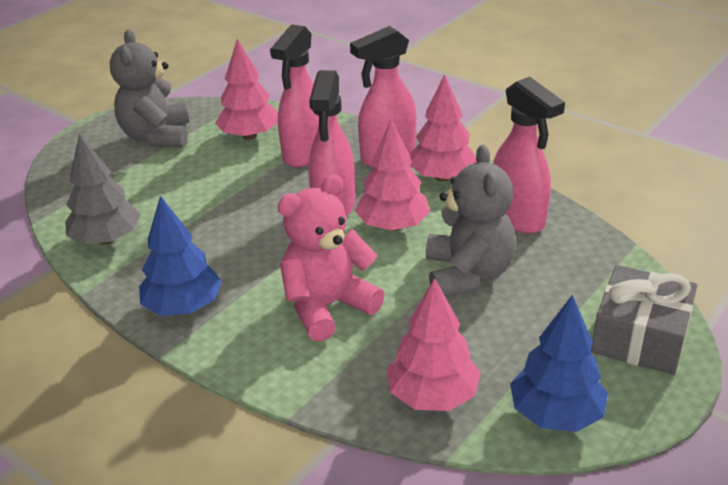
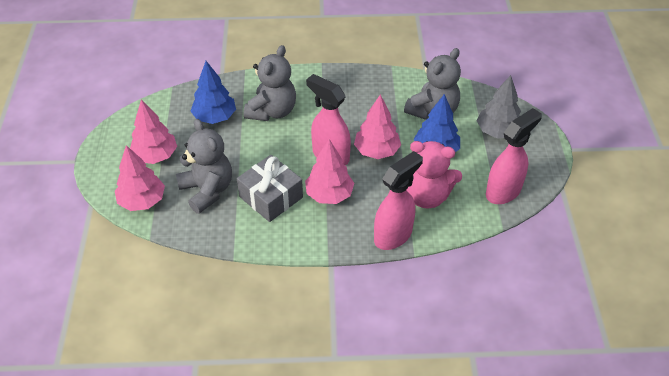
grey teddy bear: 2 -> 3
pink spray bottle: 4 -> 3

